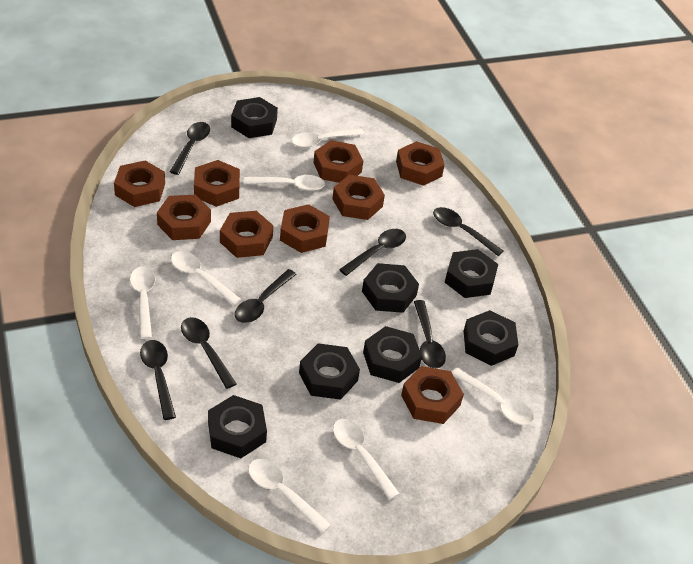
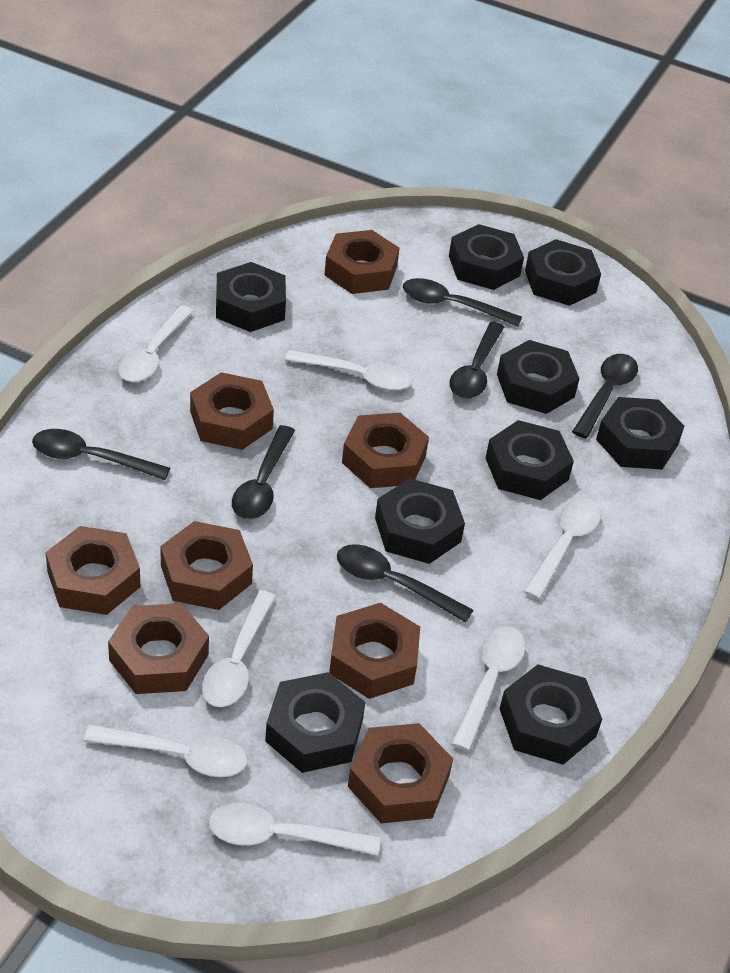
black nut: 7 -> 9
black spoon: 7 -> 6
brown nut: 9 -> 8

